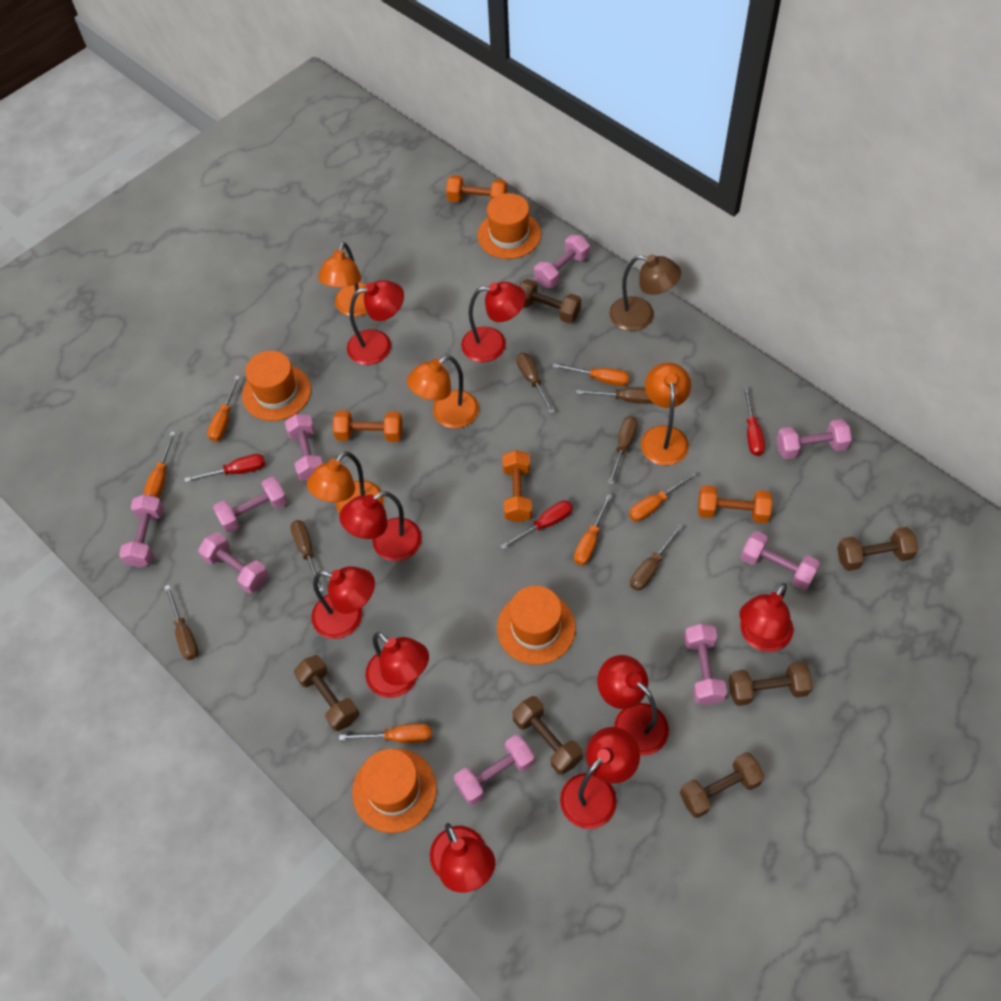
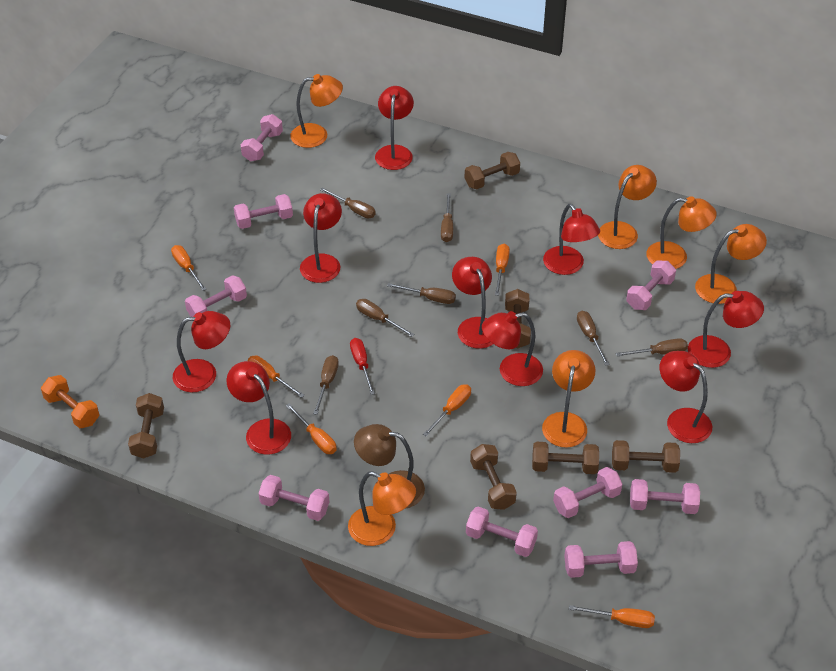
brown screwdriver: 6 -> 7
orange dumbbell: 4 -> 1
orange hat: 4 -> 0
orange lamp: 4 -> 6
red screwdriver: 3 -> 1

